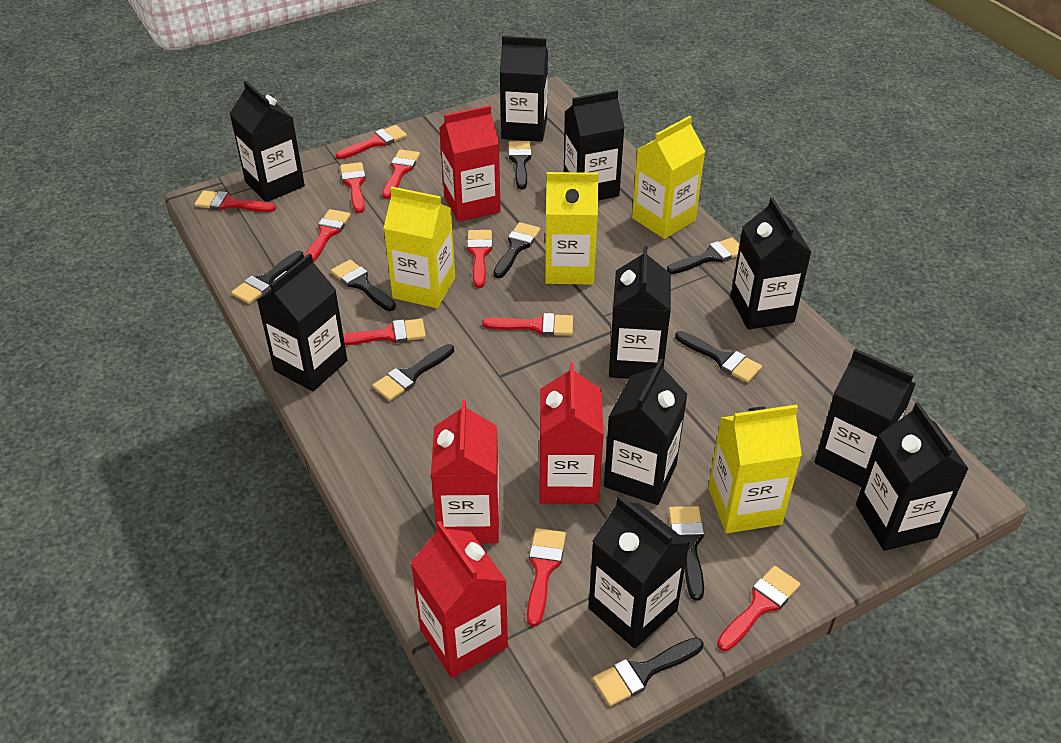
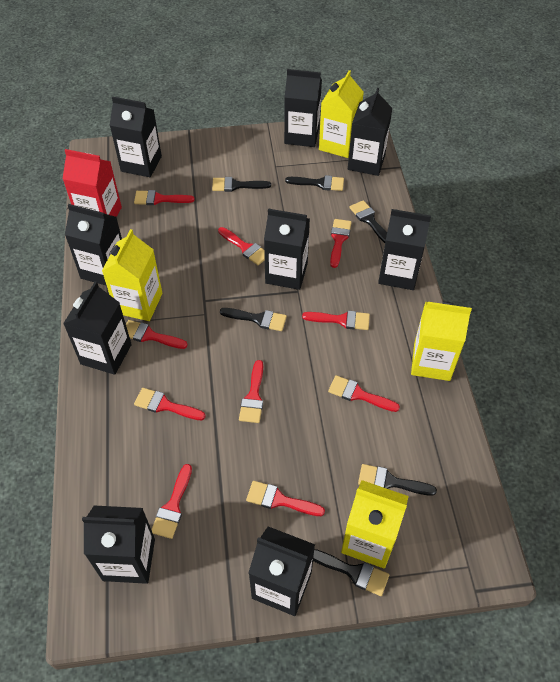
black brush: 9 -> 6
black carton: 10 -> 9
red carton: 4 -> 1

